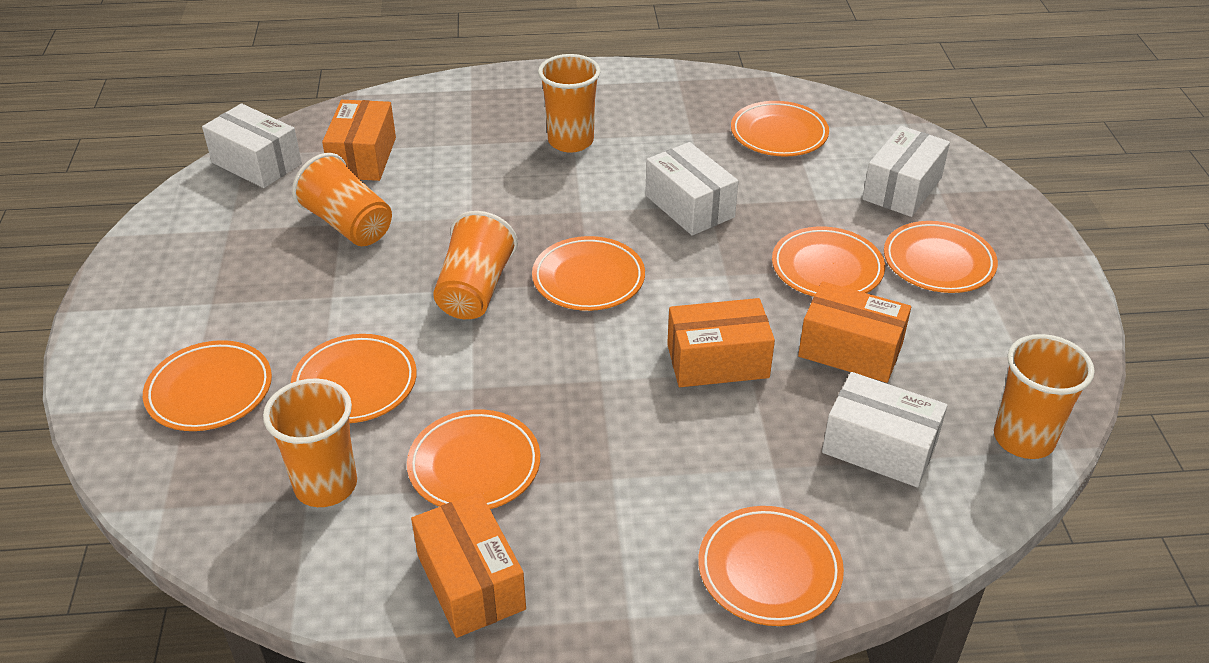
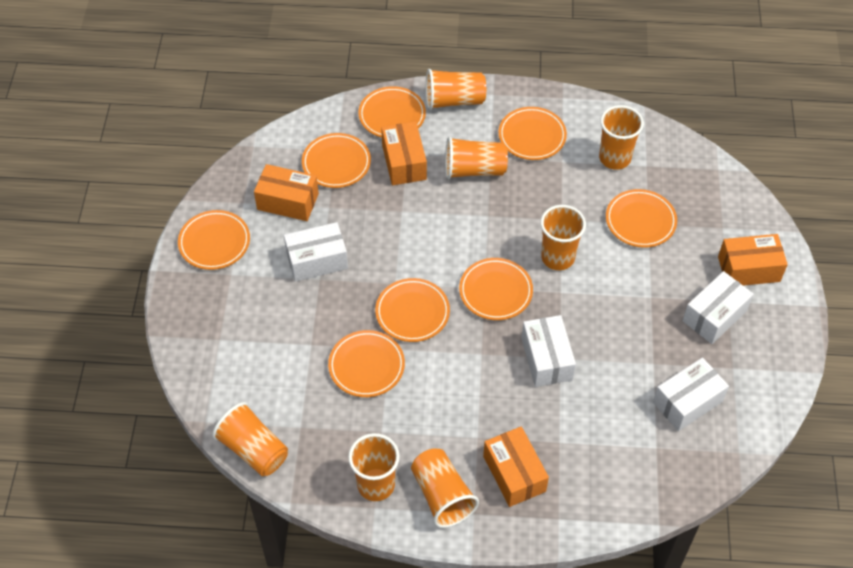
orange cup: 5 -> 7

